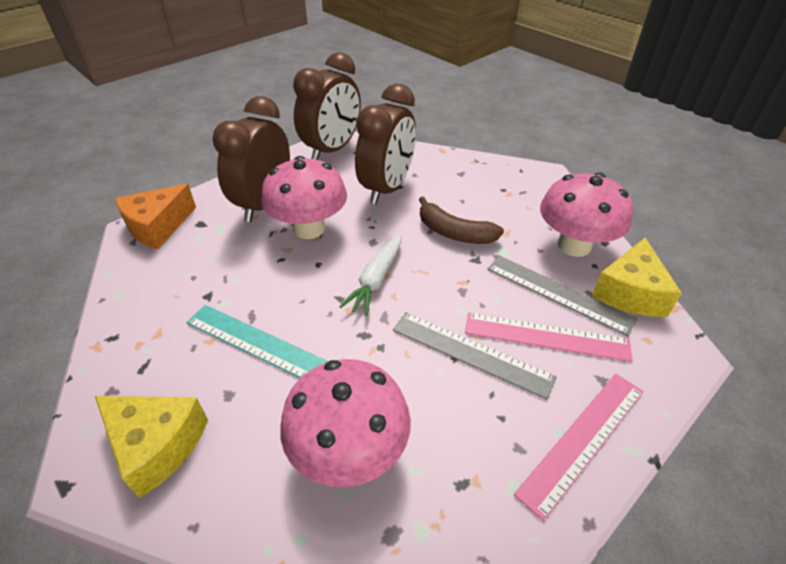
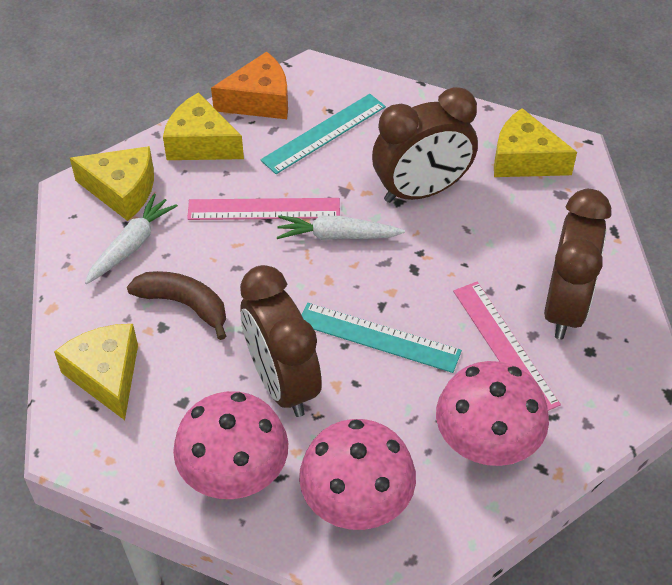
grey ruler: 2 -> 0
turquoise ruler: 1 -> 2
white carrot: 1 -> 2
yellow cheese: 2 -> 4

